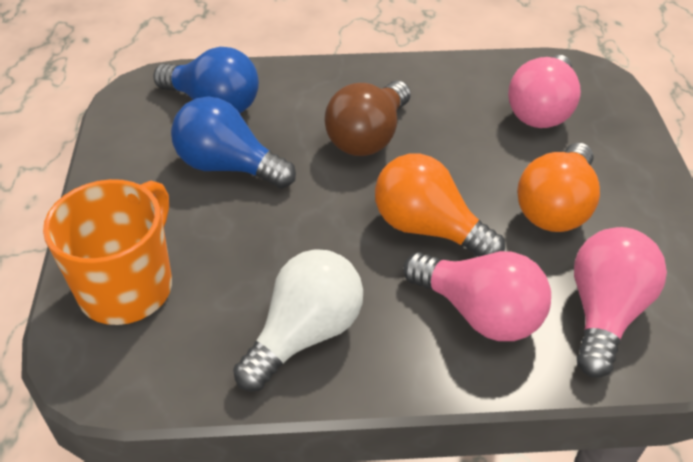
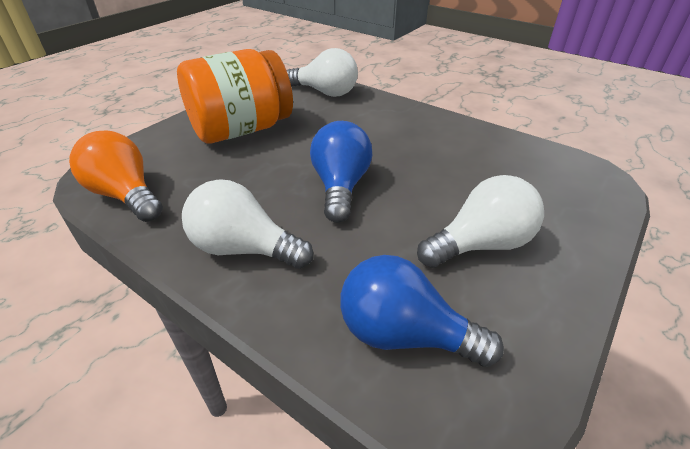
brown light bulb: 1 -> 0
orange jar: 0 -> 1
orange light bulb: 2 -> 1
orange mug: 1 -> 0
pink light bulb: 3 -> 0
white light bulb: 1 -> 3

